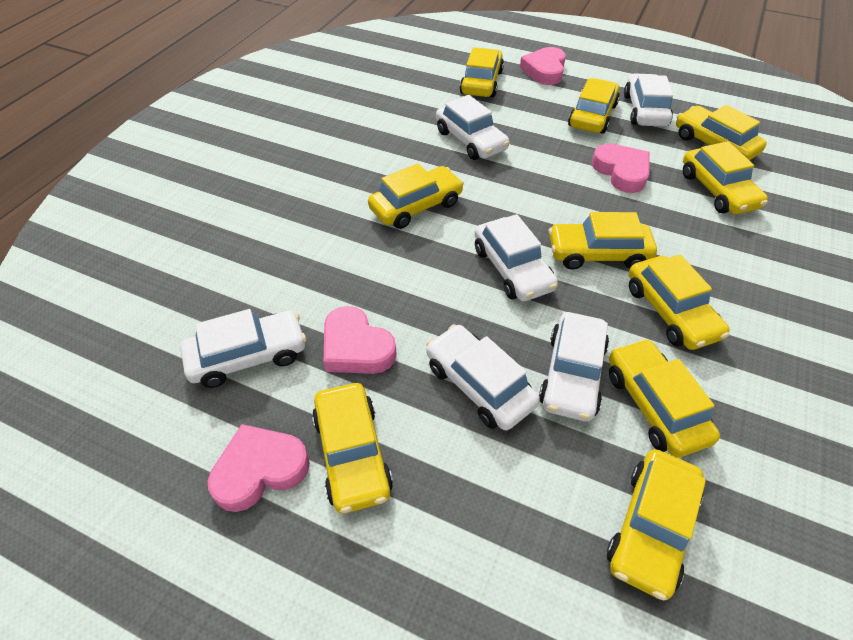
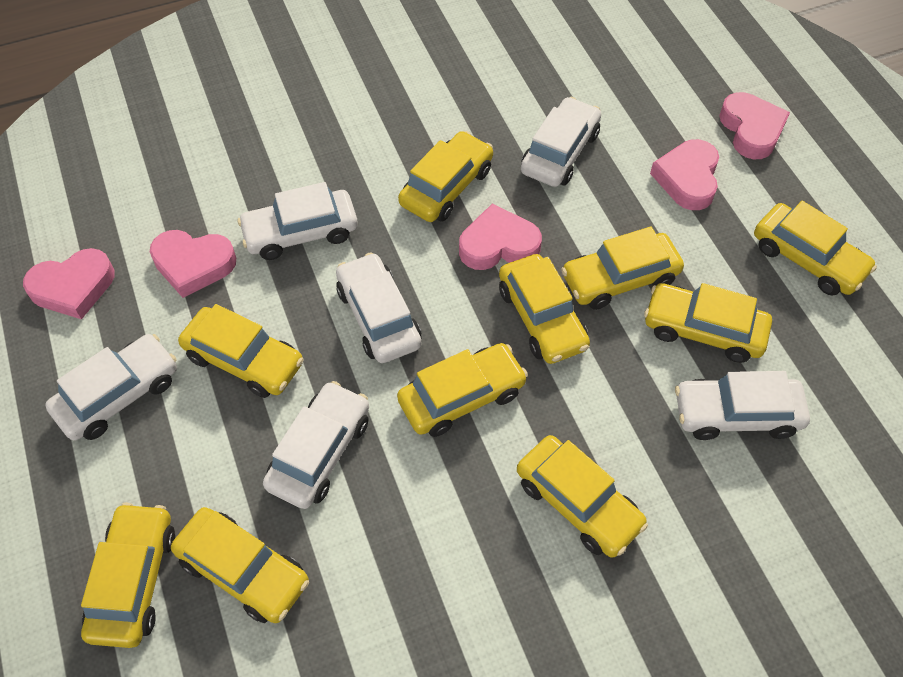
pink heart: 4 -> 5

